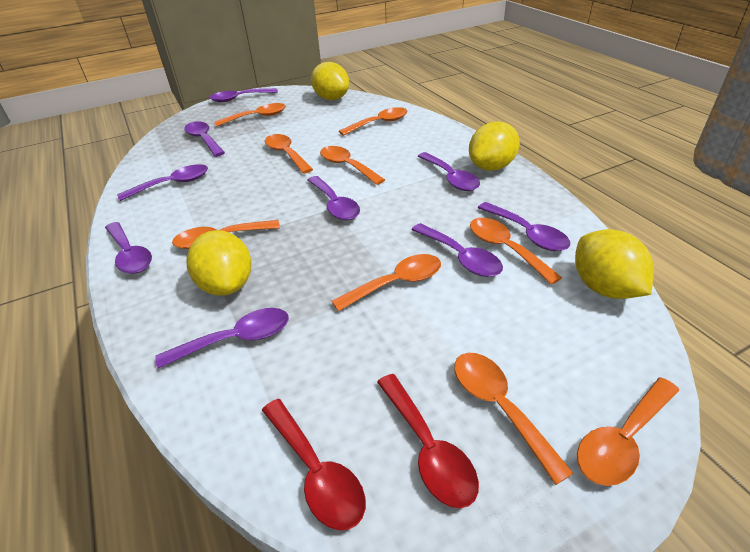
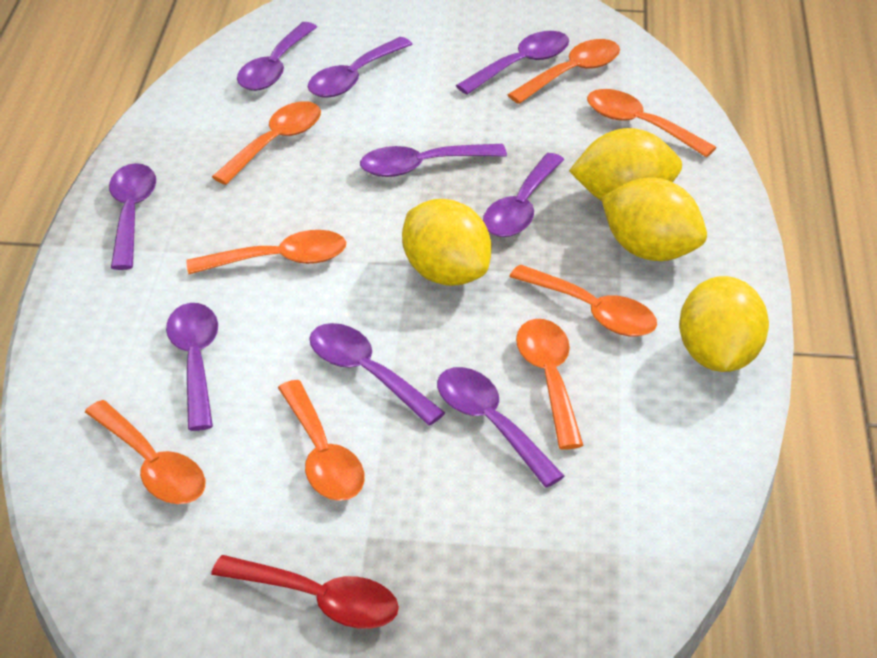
orange spoon: 9 -> 8
red spoon: 2 -> 1

